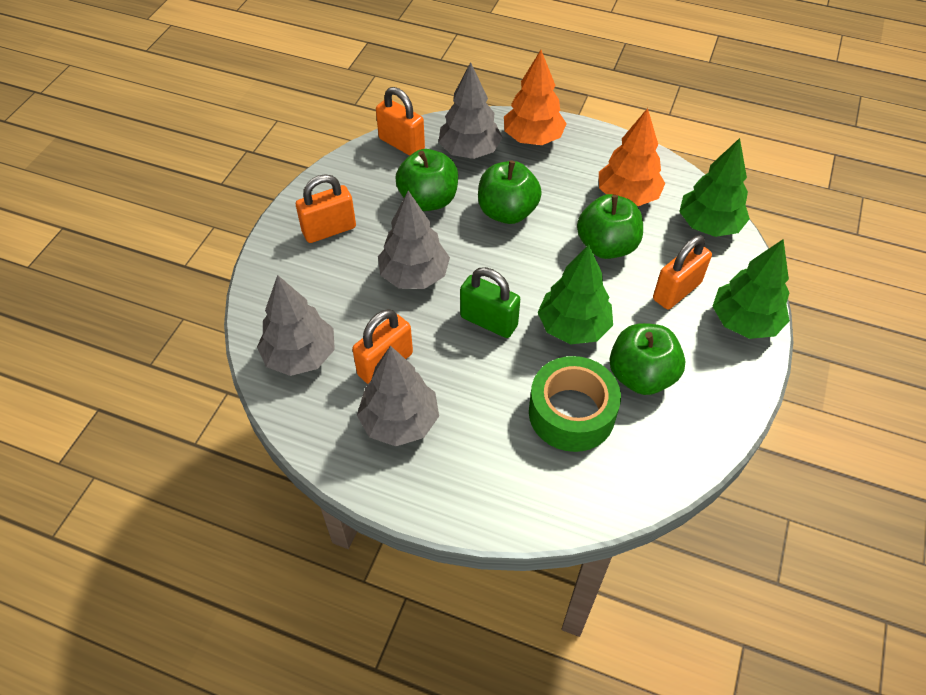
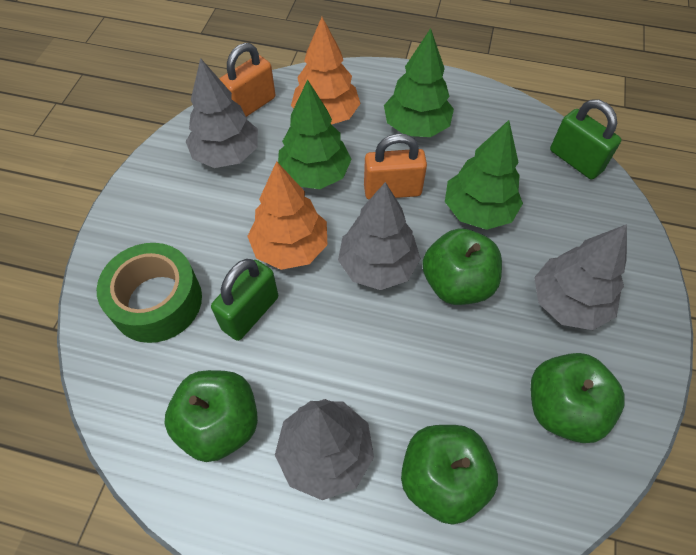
green padlock: 1 -> 2
orange padlock: 4 -> 2

